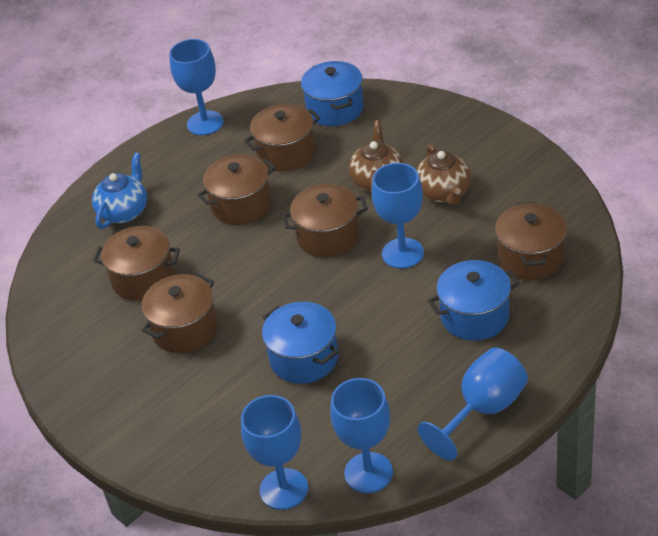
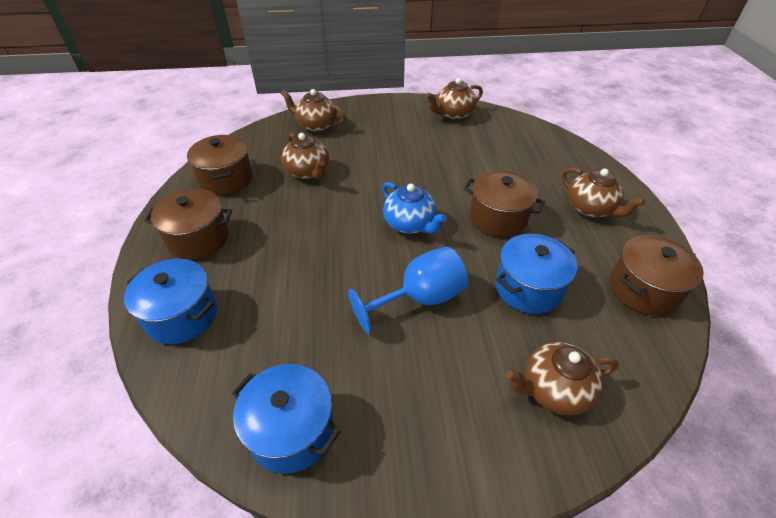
blue goblet: 5 -> 1
brown pot: 6 -> 4
brown teapot: 2 -> 5

